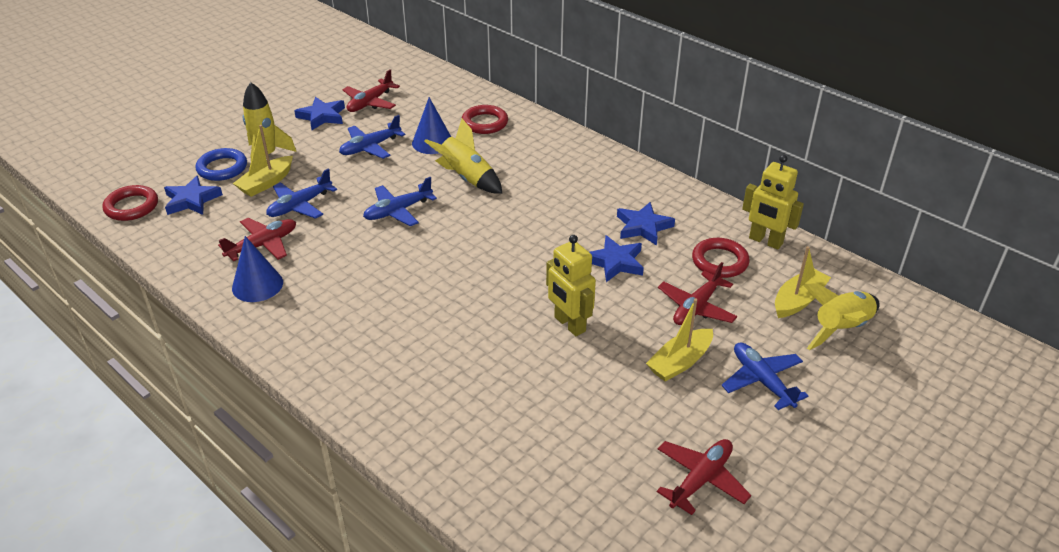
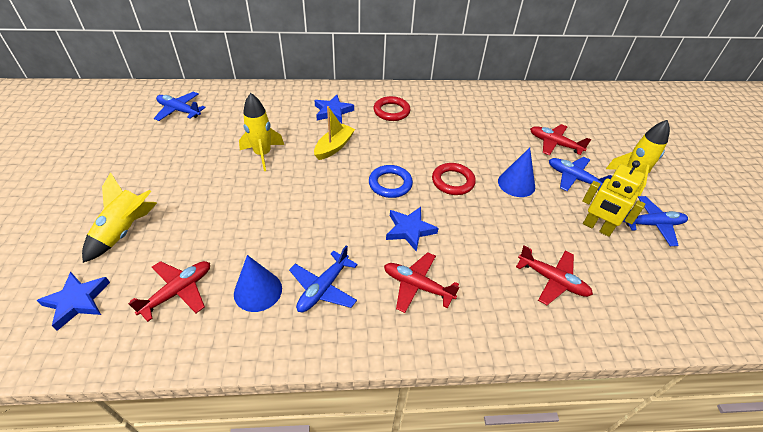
blue star: 4 -> 3
red ring: 3 -> 2
yellow boat: 3 -> 1
yellow robot: 2 -> 1

